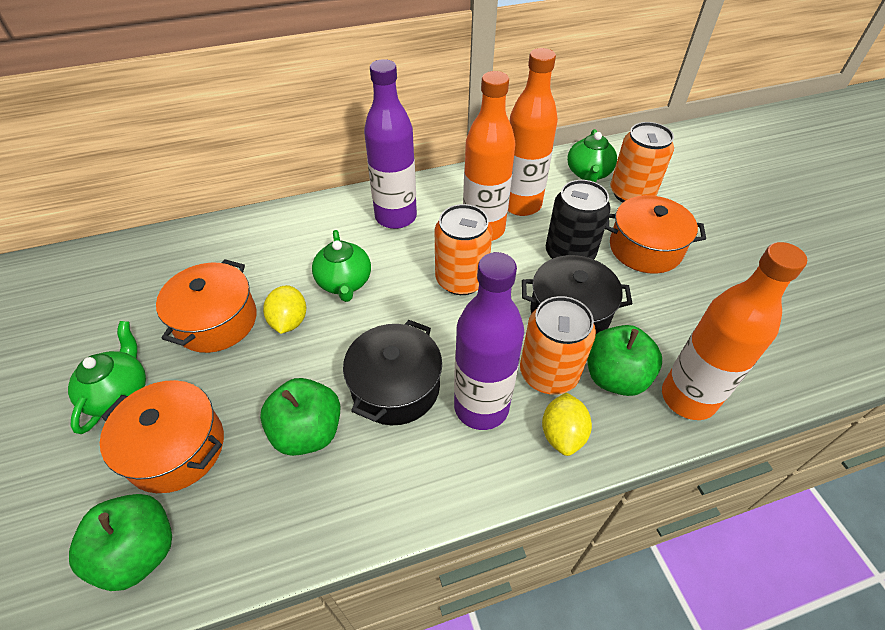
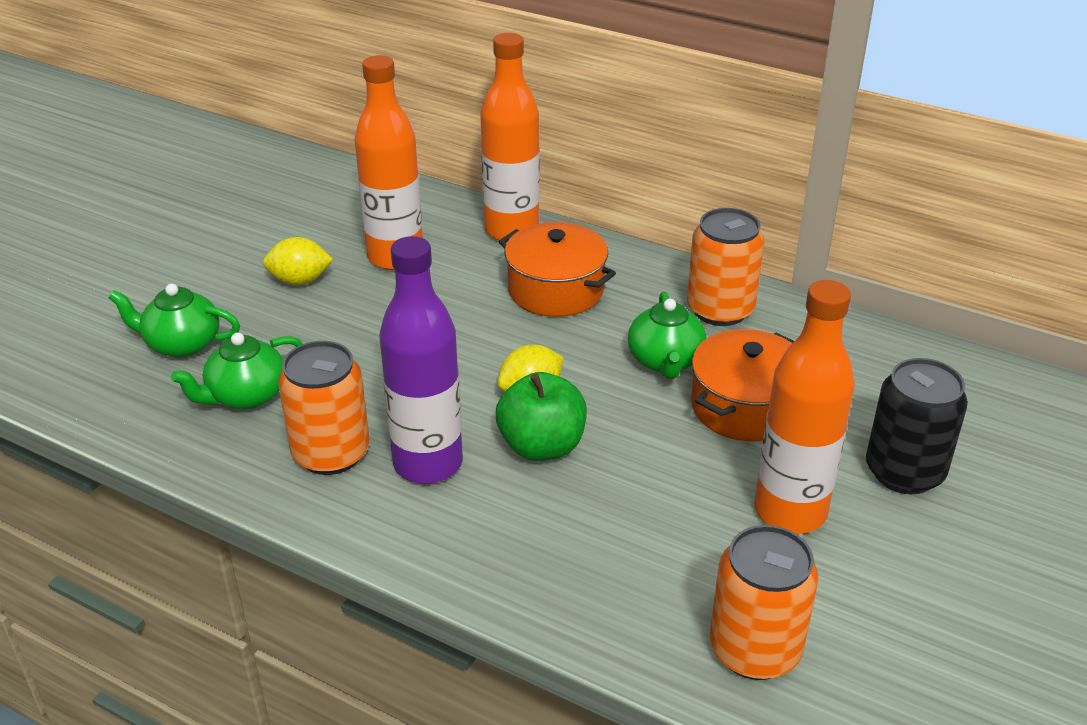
black pot: 2 -> 0
green apple: 3 -> 1
orange pot: 3 -> 2
purple bottle: 2 -> 1

